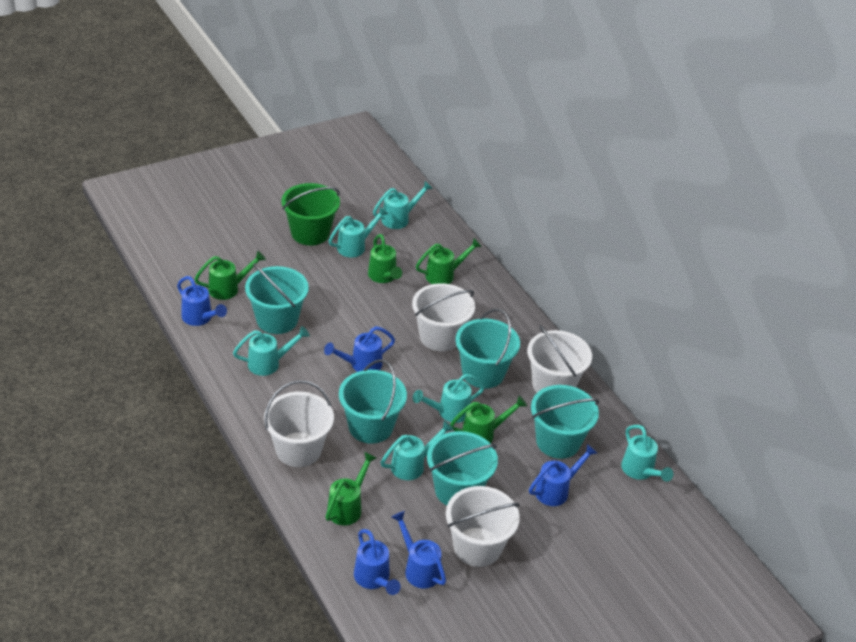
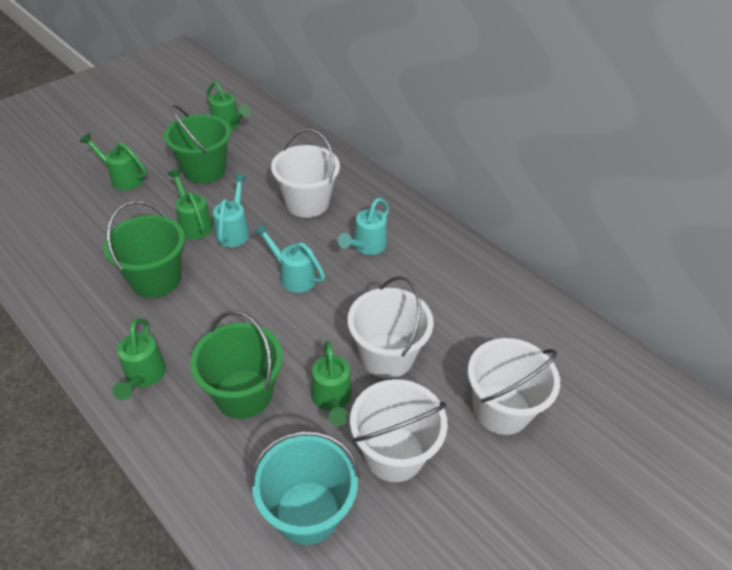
blue watering can: 5 -> 0
green bucket: 1 -> 3
turquoise bucket: 5 -> 1
turquoise watering can: 6 -> 3

